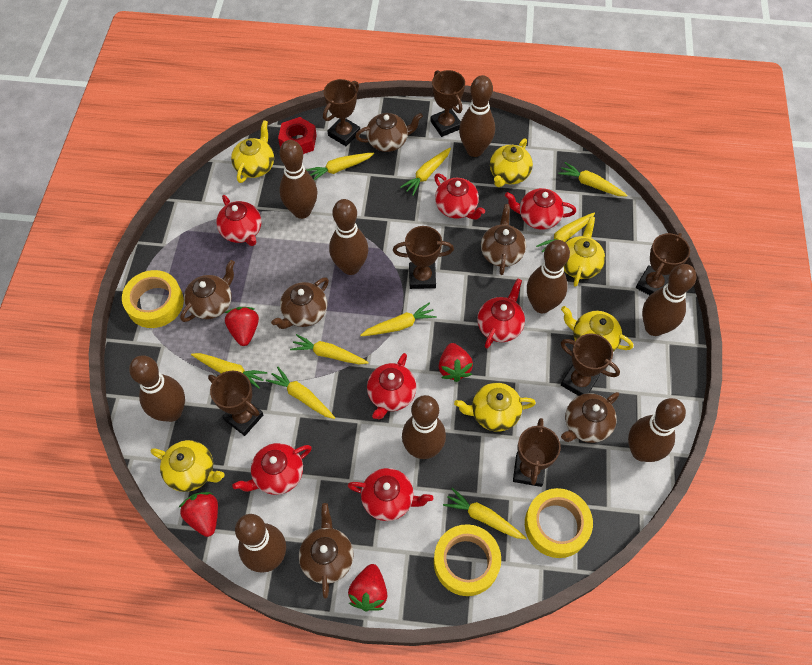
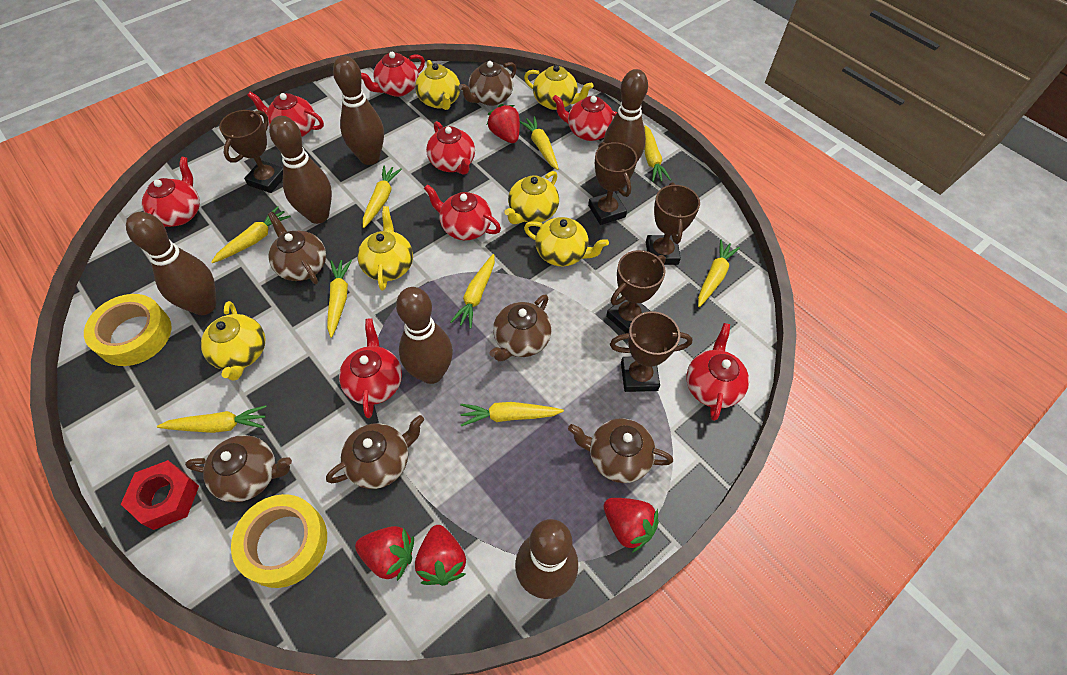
brown bowling pin: 9 -> 6
brown trophy: 7 -> 5
red teapot: 7 -> 8
yellow tape: 3 -> 2

